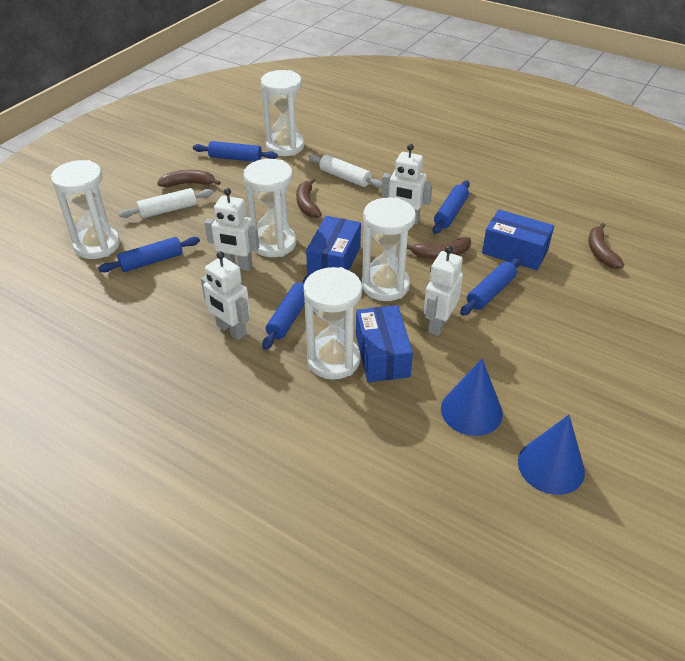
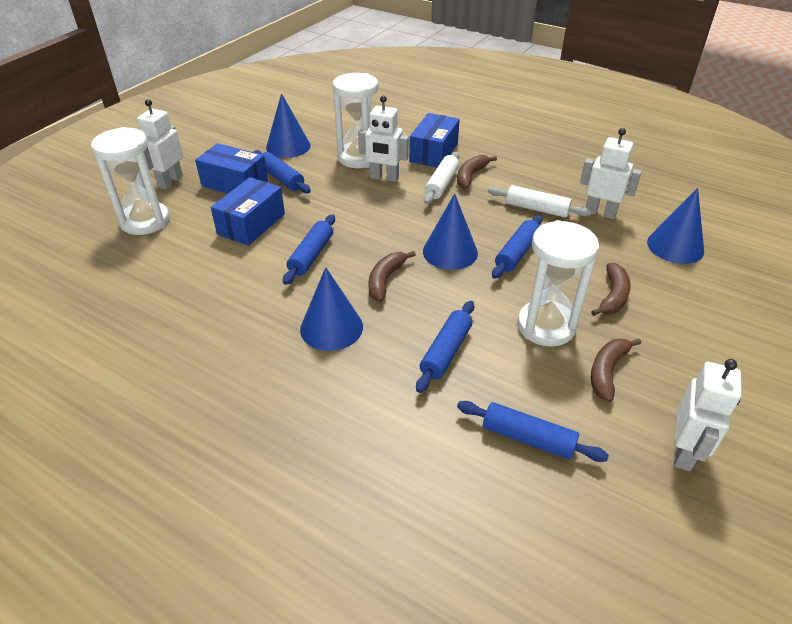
blue cone: 2 -> 4
white hourglass: 5 -> 3

